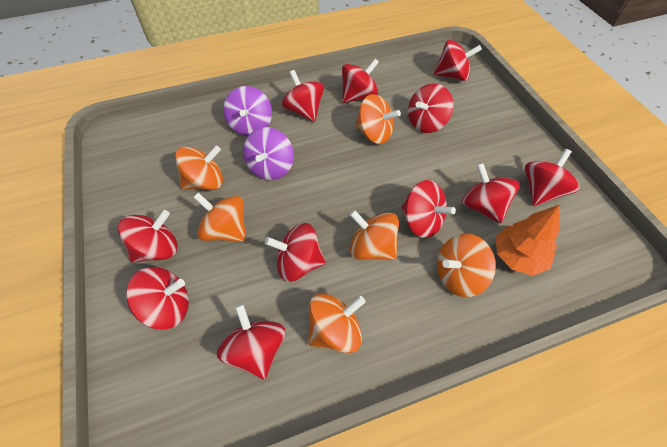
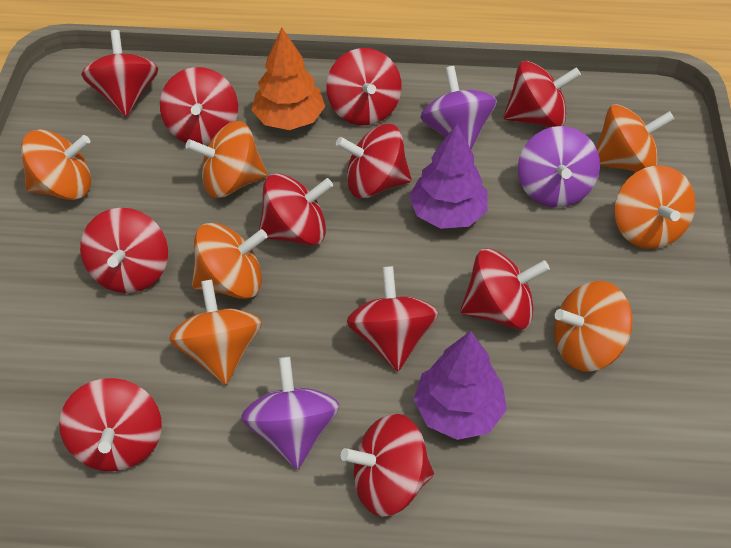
orange spinning top: 6 -> 7
purple spinning top: 2 -> 3
purple tree: 0 -> 2

